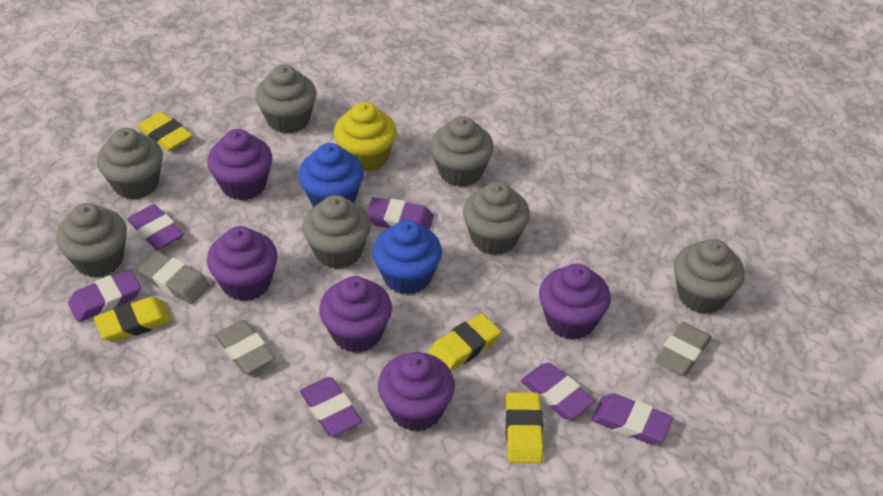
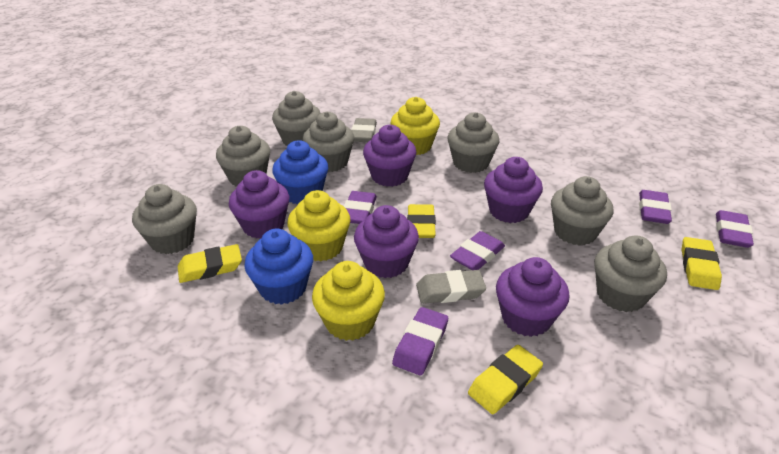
grey eraser: 3 -> 2
purple eraser: 6 -> 5
yellow cupcake: 1 -> 3

